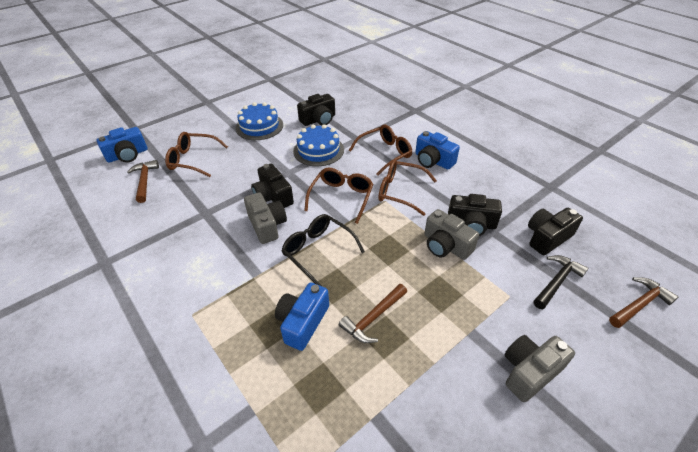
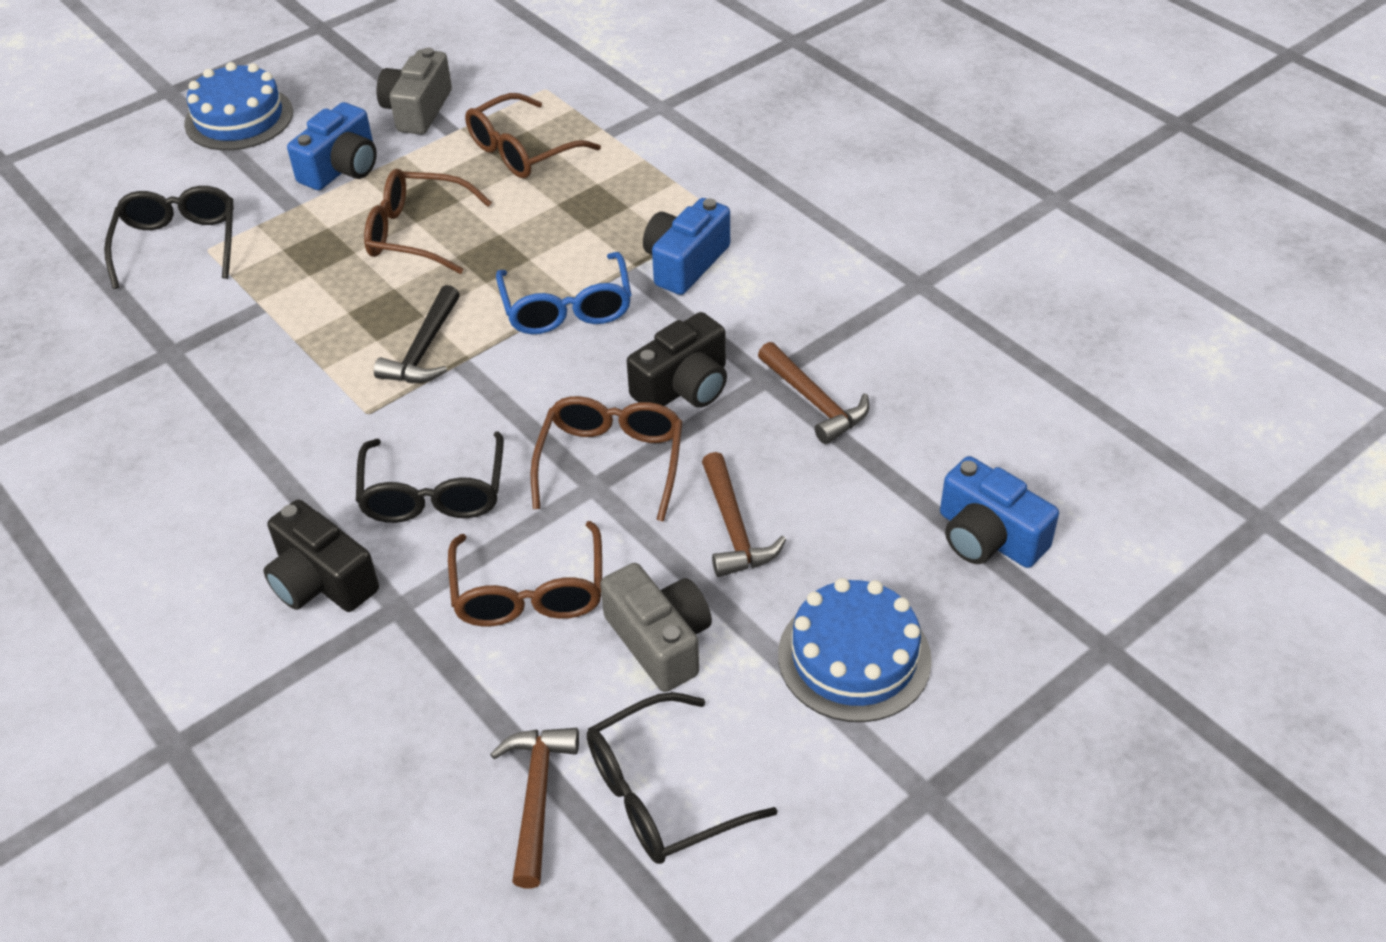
black camera: 4 -> 2
black glasses: 1 -> 3
blue glasses: 0 -> 1
grey camera: 3 -> 2

